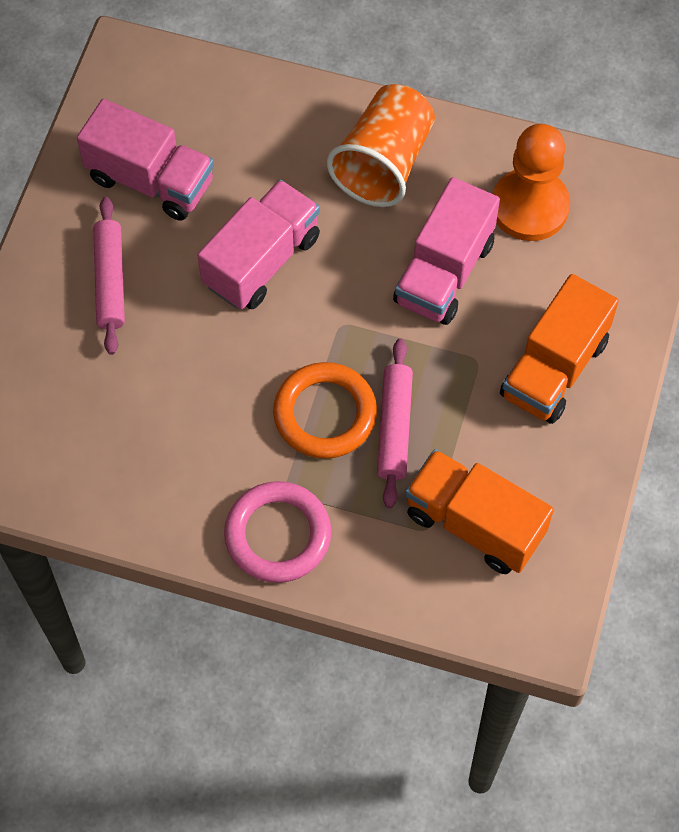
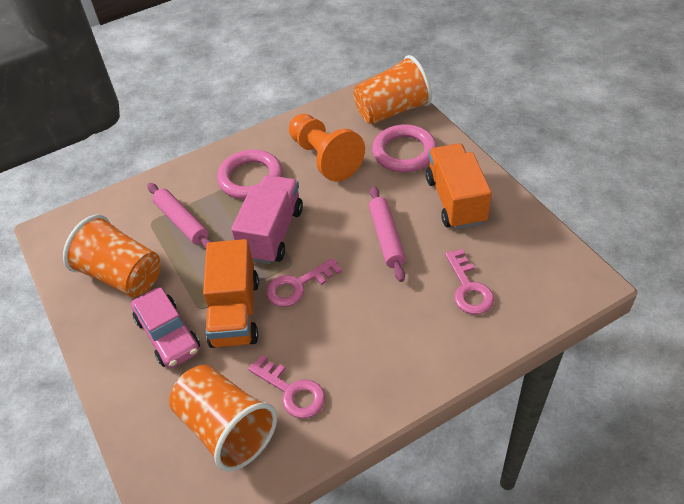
orange cup: 1 -> 3
orange ring: 1 -> 0
pink car: 0 -> 1
pink key: 0 -> 3
pink ring: 1 -> 2
pink truck: 3 -> 1

